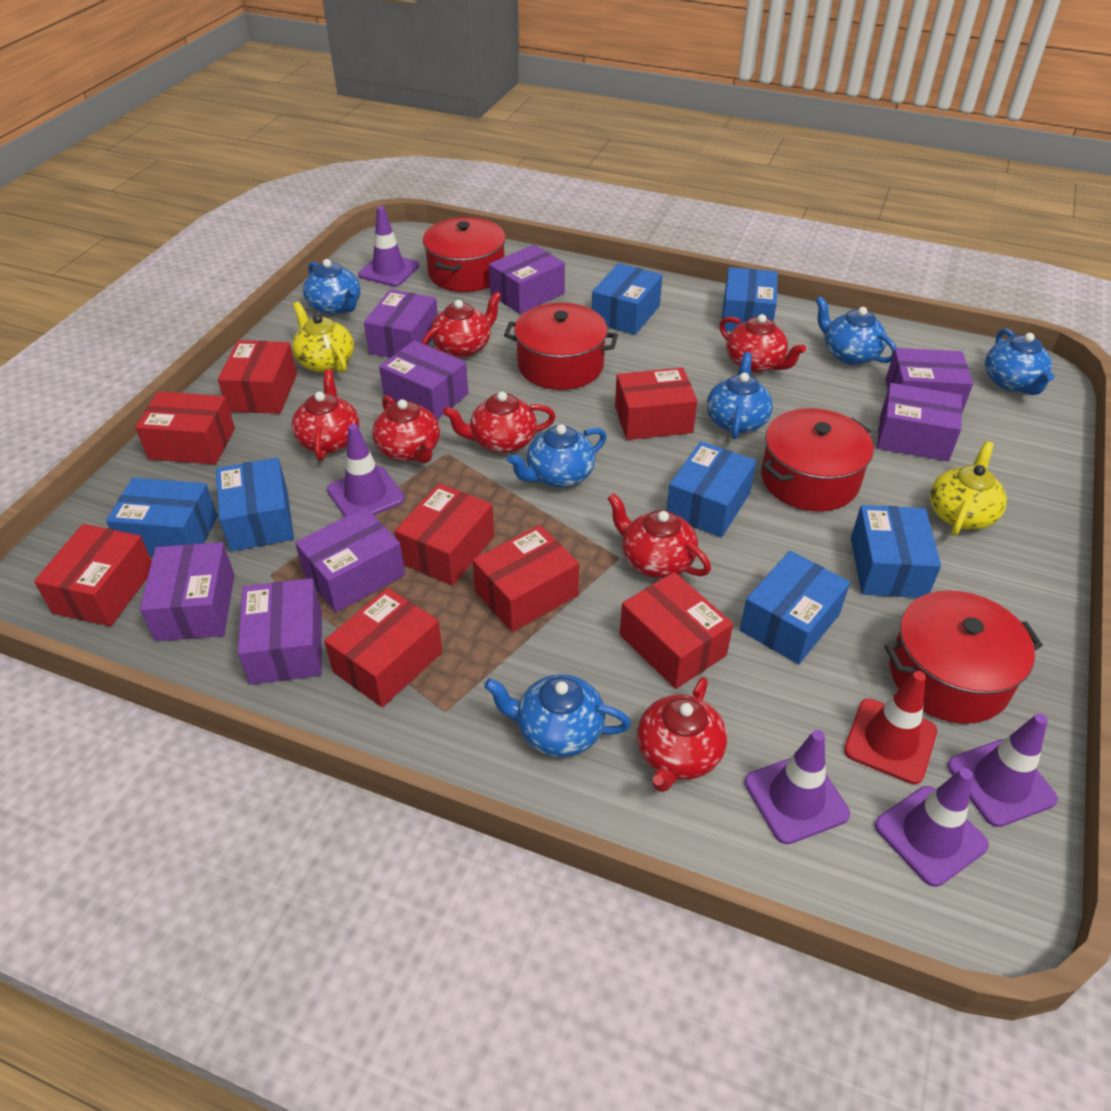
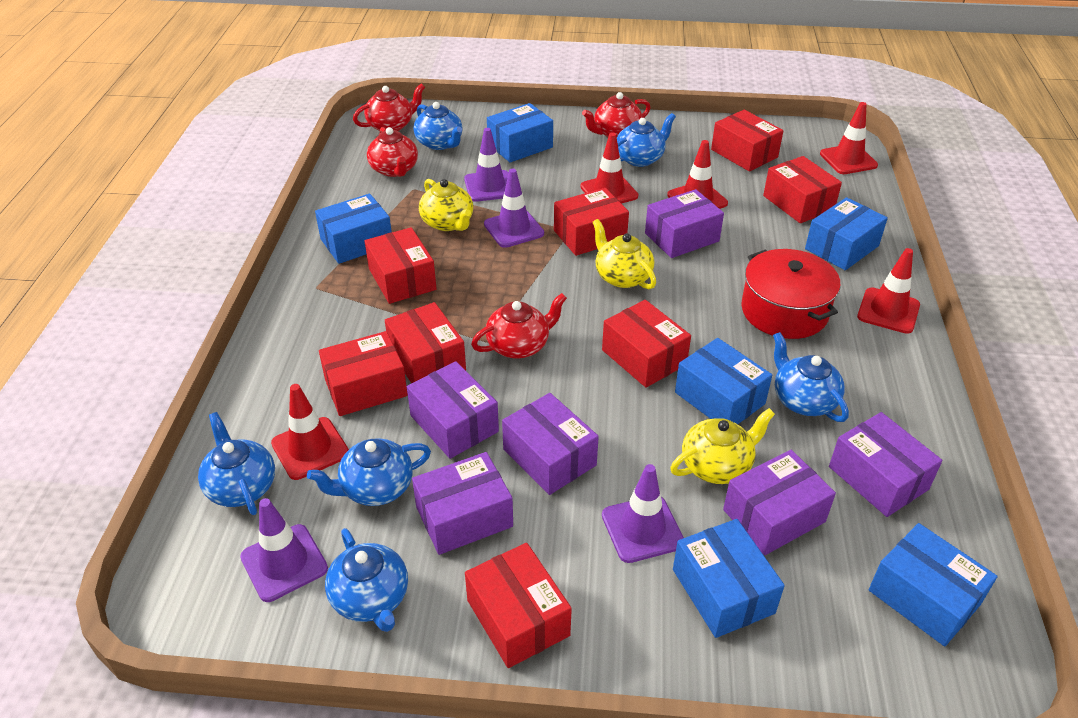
blue box: 7 -> 6
purple box: 8 -> 6
purple traffic cone: 5 -> 4
red pot: 4 -> 1
red teapot: 7 -> 4
red traffic cone: 1 -> 5
yellow teapot: 2 -> 3

